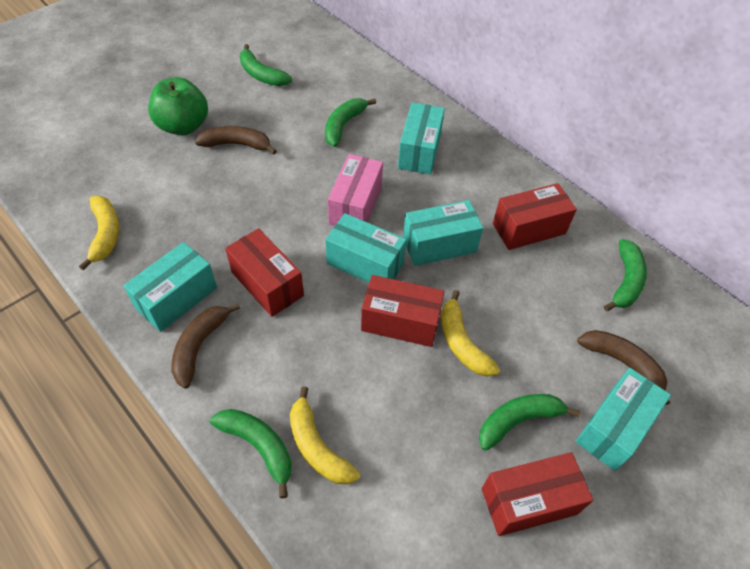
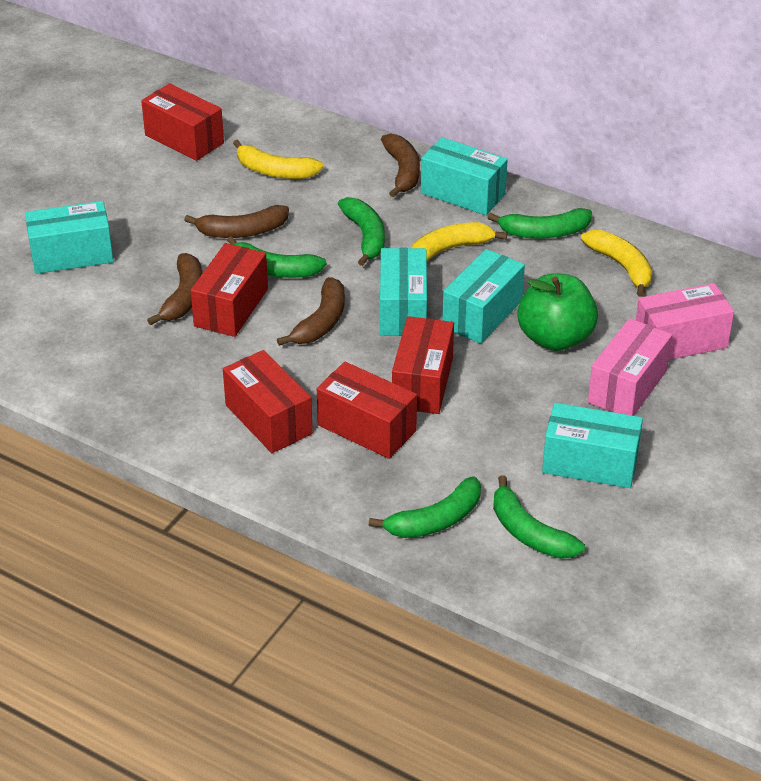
brown banana: 3 -> 4
pink box: 1 -> 2
red box: 4 -> 5

